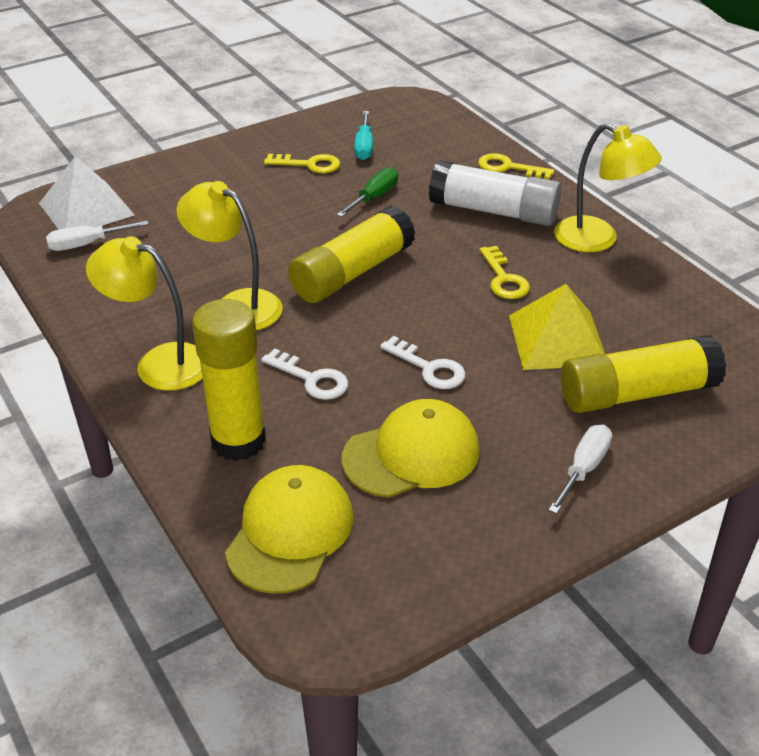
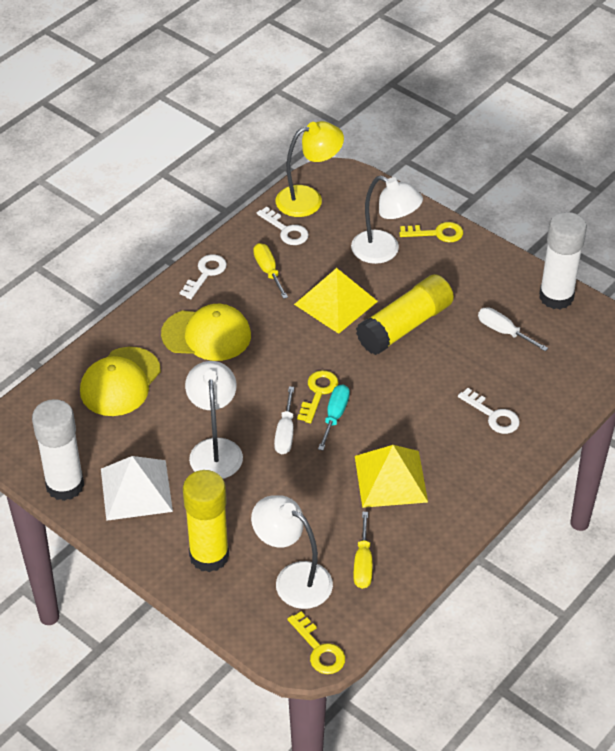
green screwdriver: 1 -> 0
white glue stick: 1 -> 2
white key: 2 -> 3
white lamp: 0 -> 3
yellow glue stick: 3 -> 2
yellow lamp: 3 -> 1
yellow pyramid: 1 -> 2
yellow screwdriver: 0 -> 2

